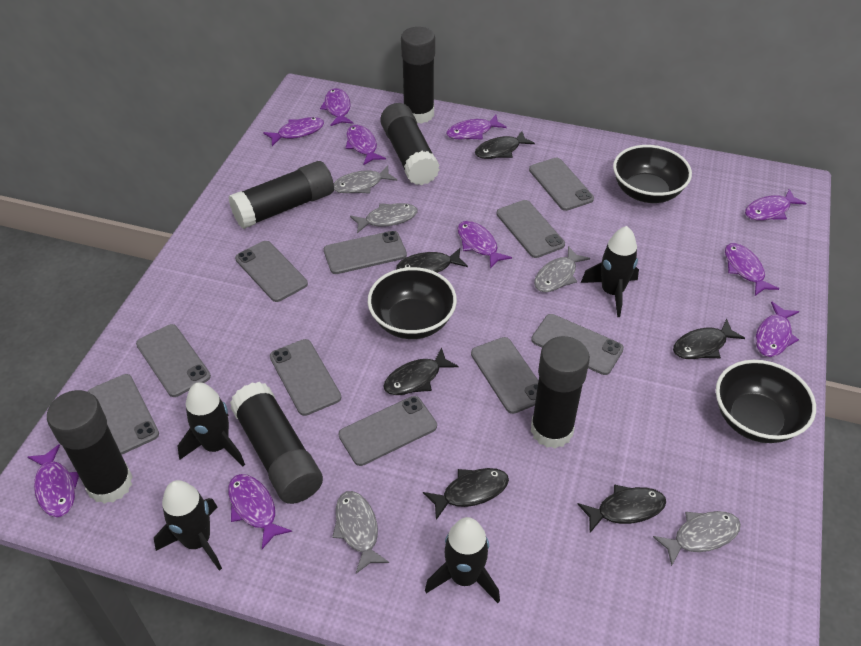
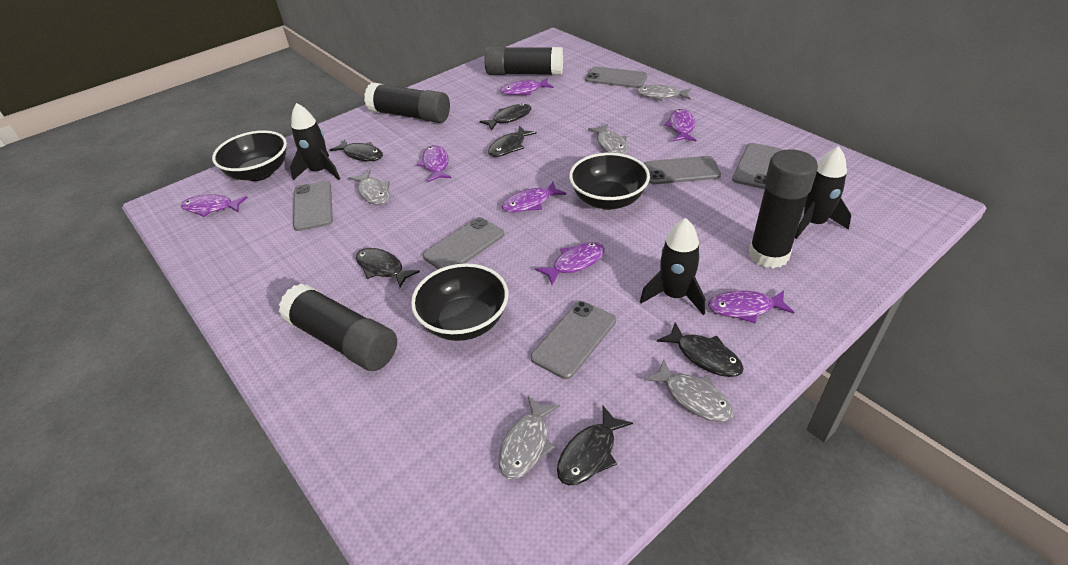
black glue stick: 6 -> 4
black rocket: 4 -> 3
grey phone: 10 -> 6
purple fish: 10 -> 7

